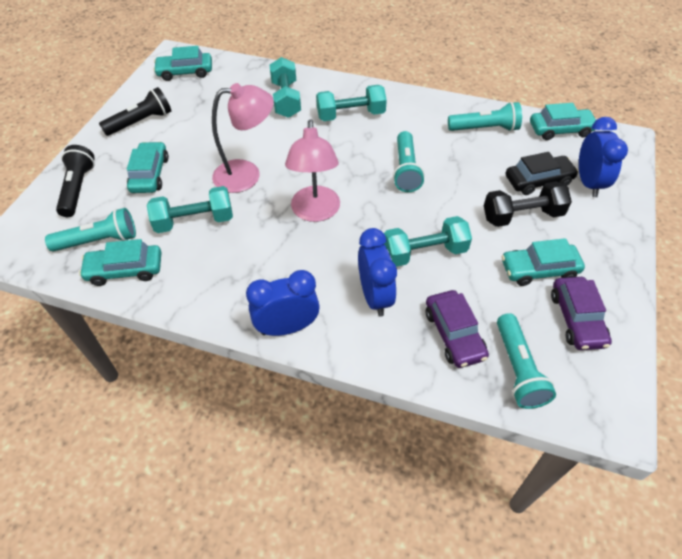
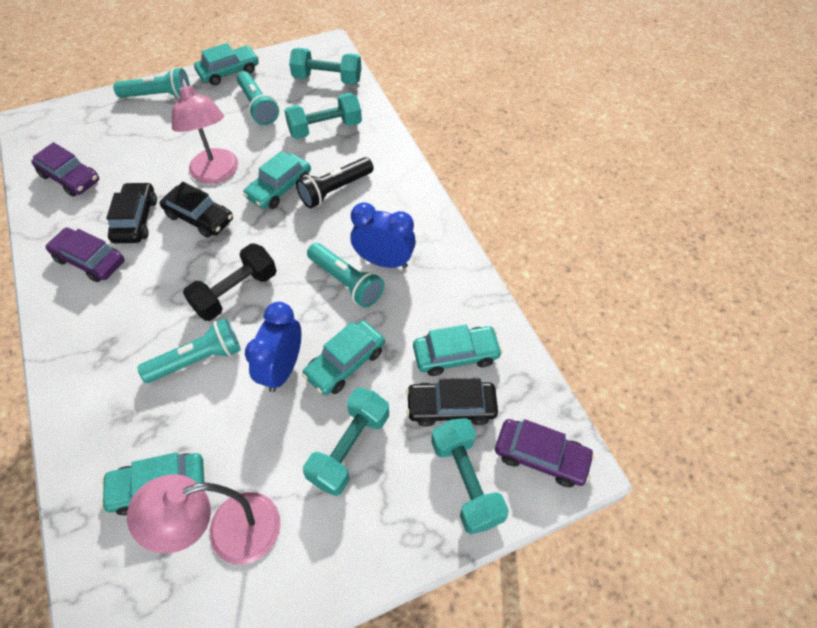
black car: 1 -> 3
black flashlight: 2 -> 1
blue clock: 3 -> 2
purple car: 2 -> 3

